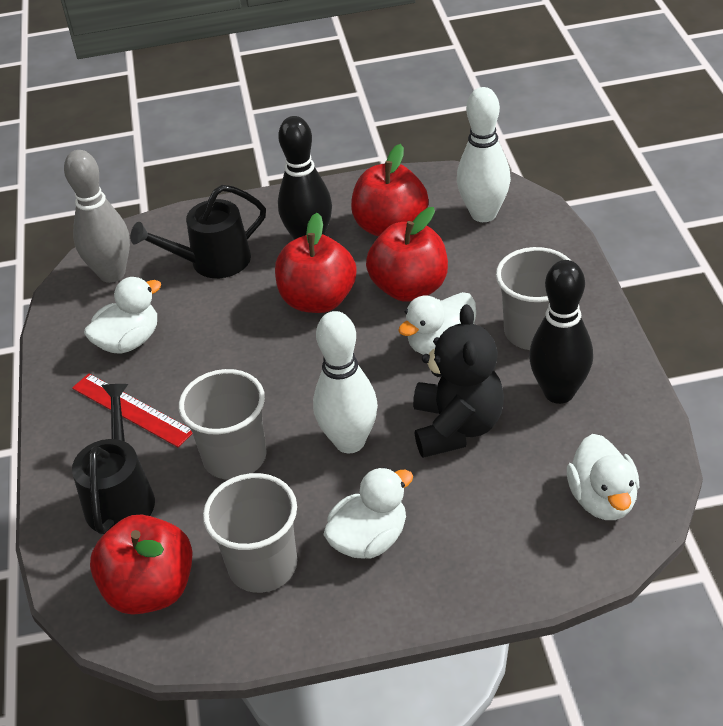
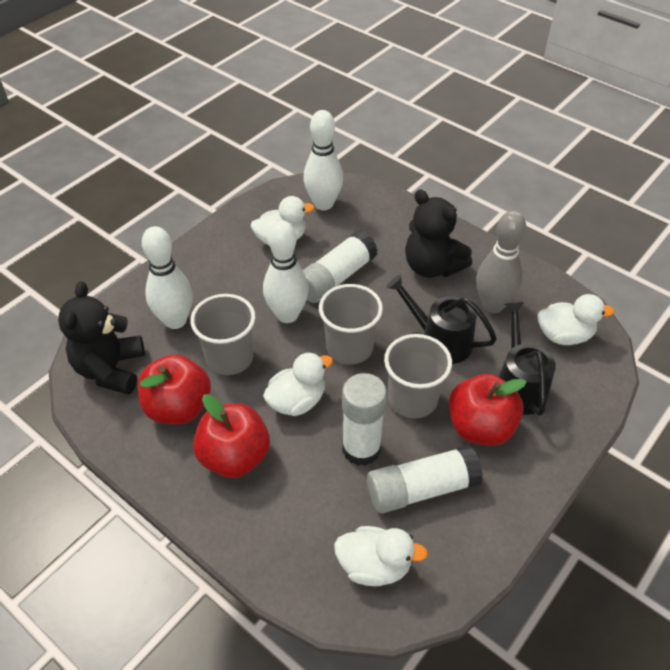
black bowling pin: 2 -> 0
black teddy bear: 1 -> 2
red apple: 4 -> 3
red ruler: 1 -> 0
white bowling pin: 2 -> 3
white glue stick: 0 -> 3

